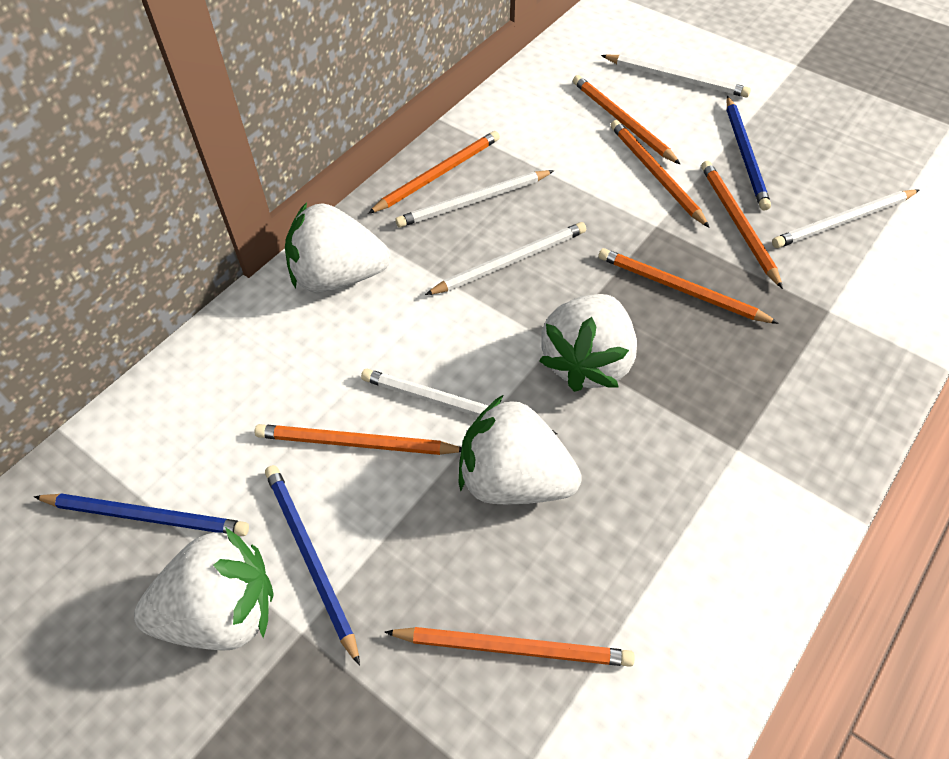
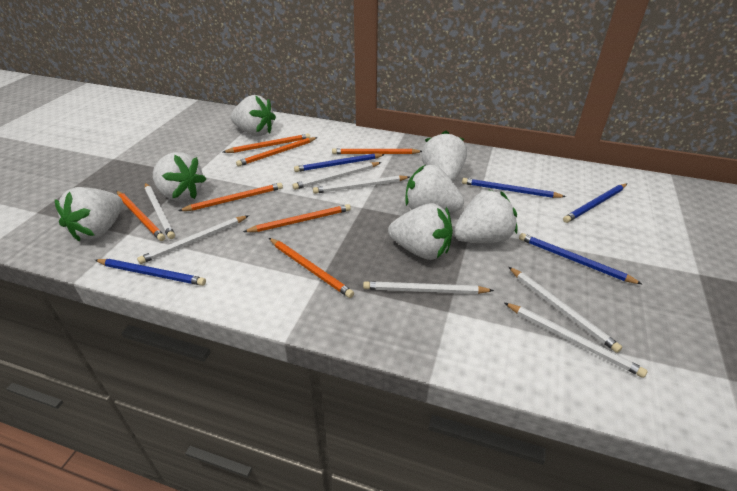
blue pencil: 3 -> 5
white pencil: 5 -> 7
white strawberry: 4 -> 7

